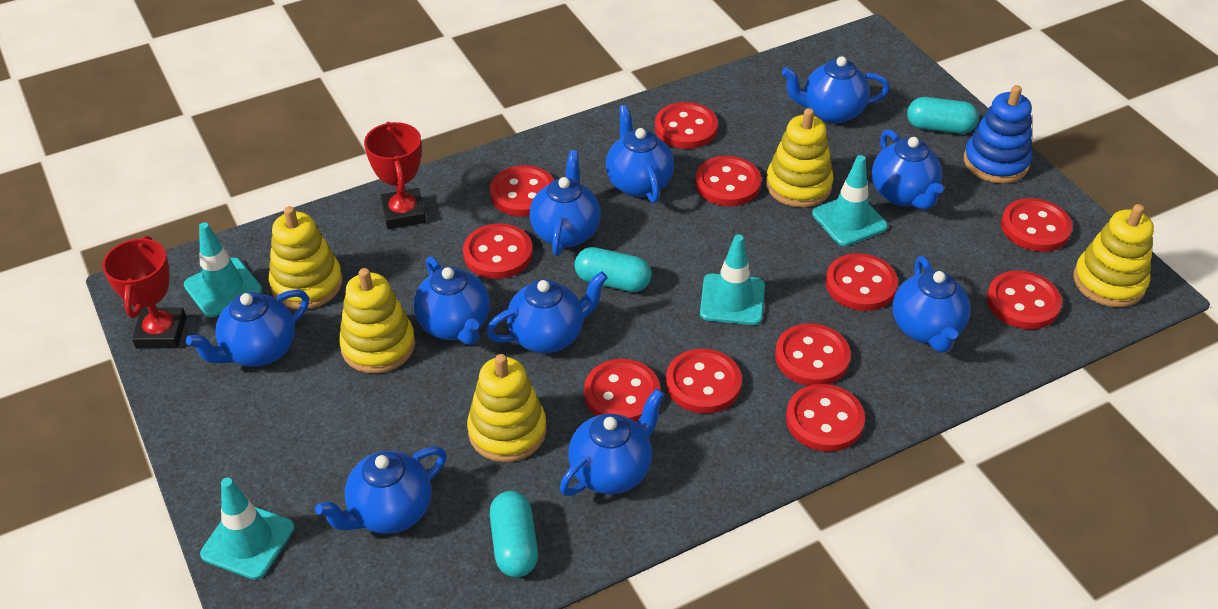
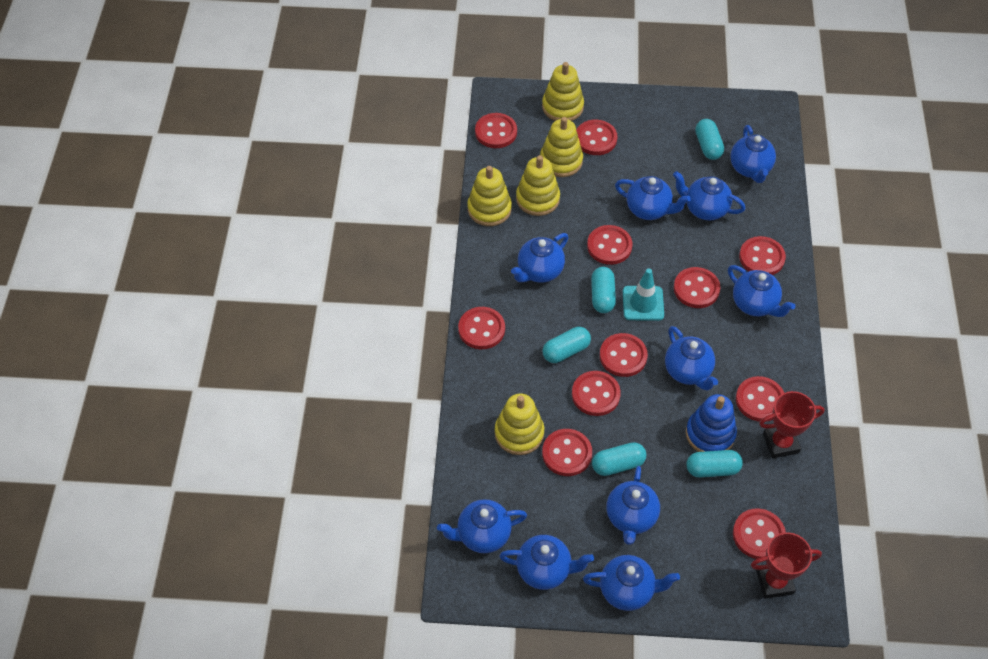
turquoise capsule: 3 -> 5
turquoise traffic cone: 4 -> 1

